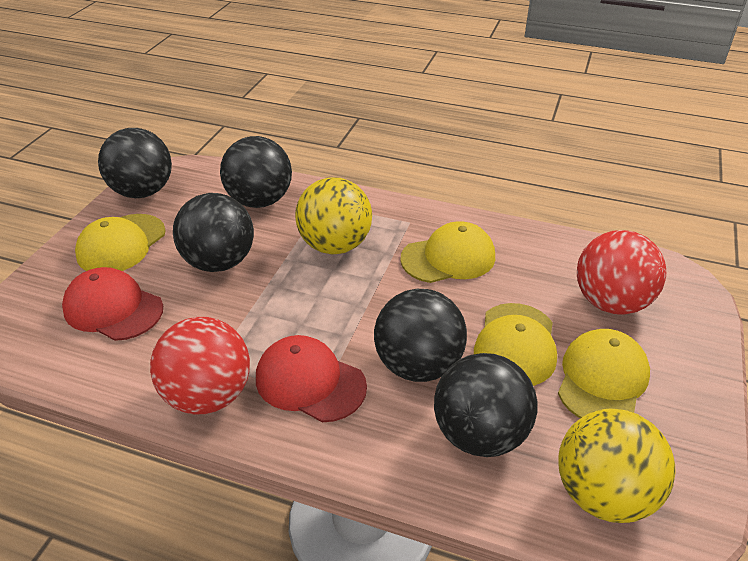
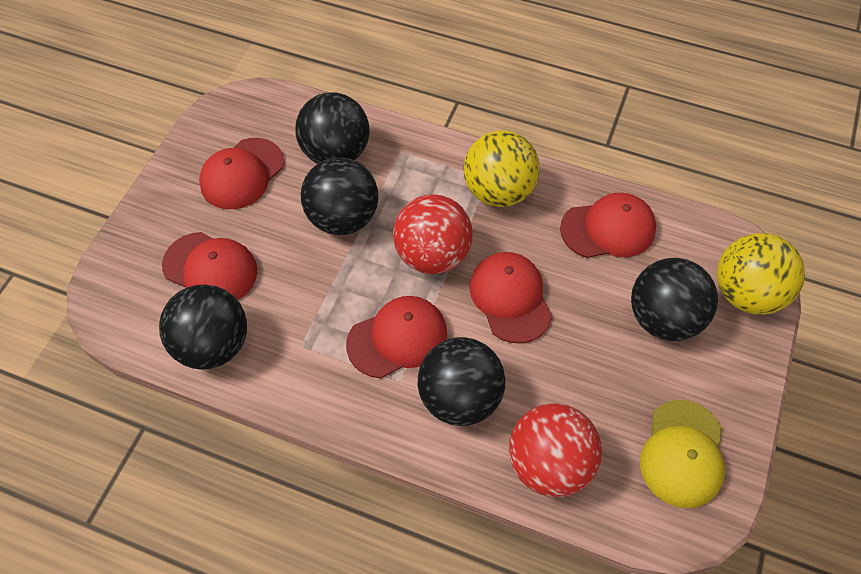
red cap: 2 -> 5
yellow cap: 4 -> 1

